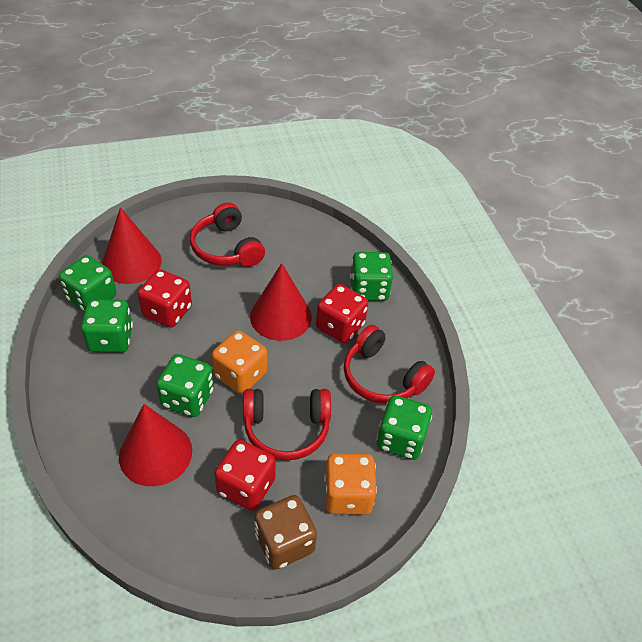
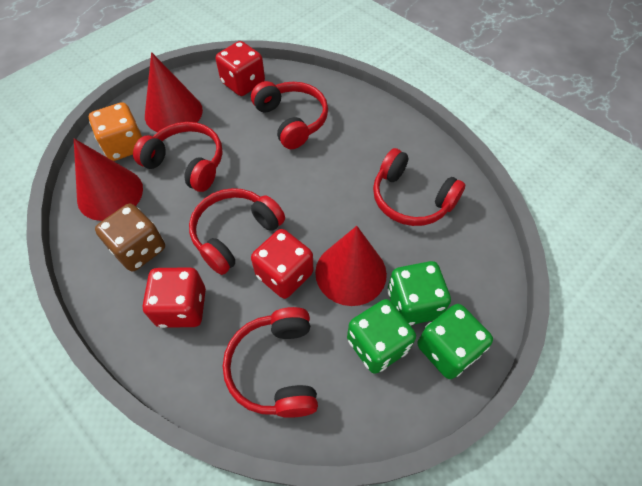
green dice: 5 -> 3
orange dice: 2 -> 1
red headphones: 3 -> 5

